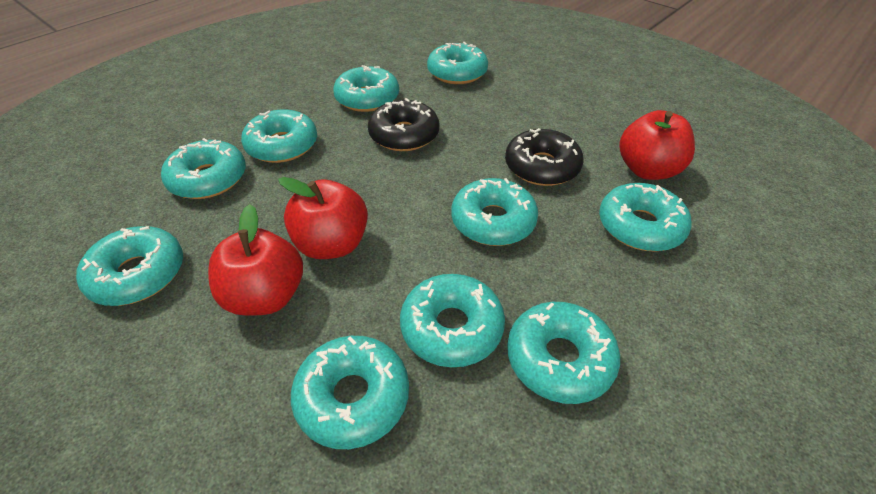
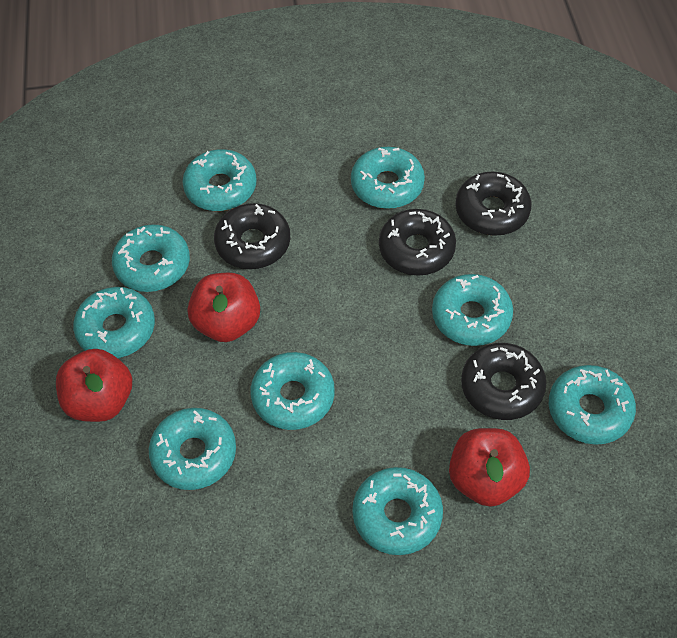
black donut: 2 -> 4
turquoise donut: 10 -> 9

